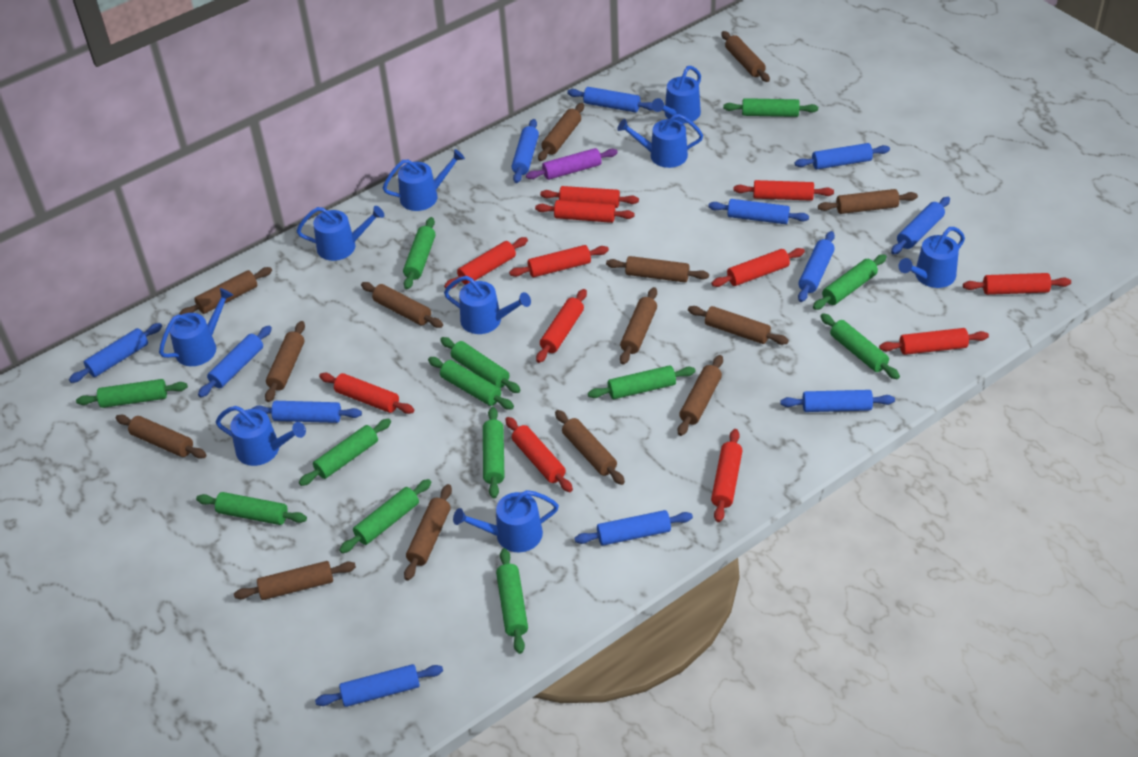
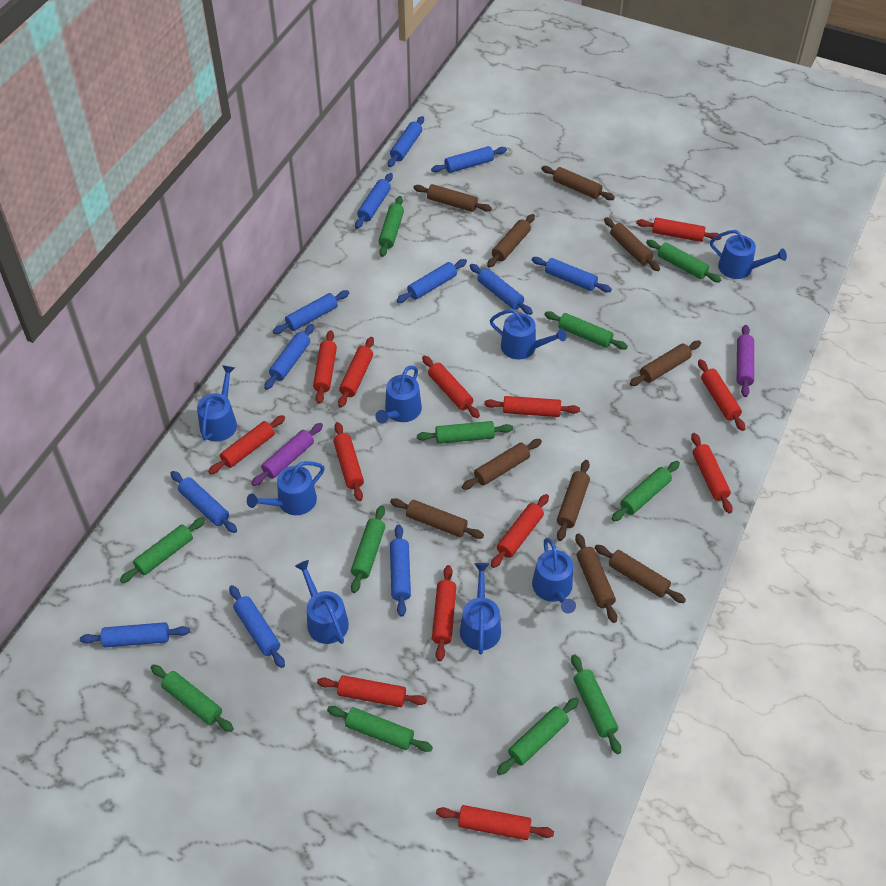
blue watering can: 9 -> 8
brown rolling pin: 14 -> 10
green rolling pin: 13 -> 11
purple rolling pin: 1 -> 2
red rolling pin: 12 -> 13

